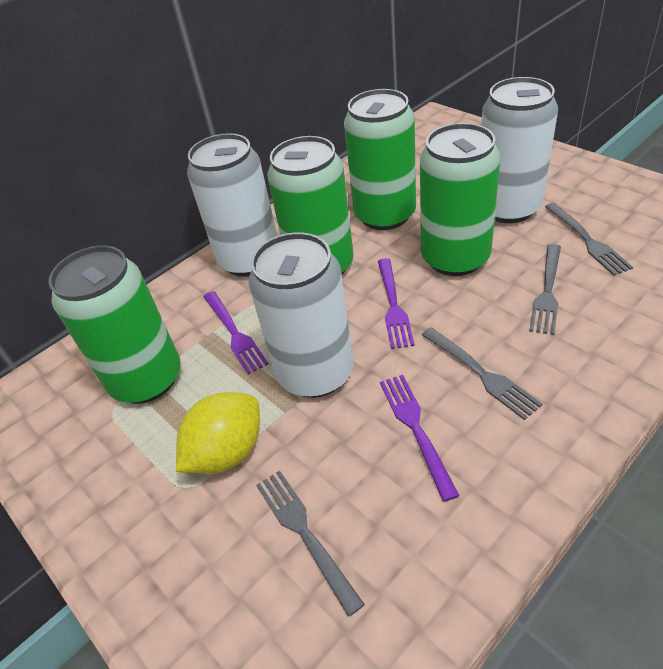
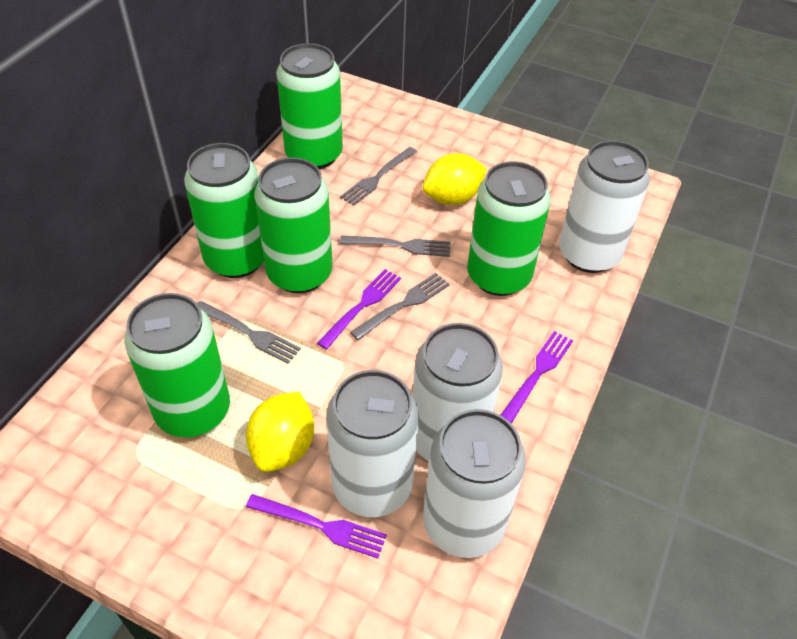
green can: 4 -> 5
white can: 3 -> 4
yellow lemon: 1 -> 2

